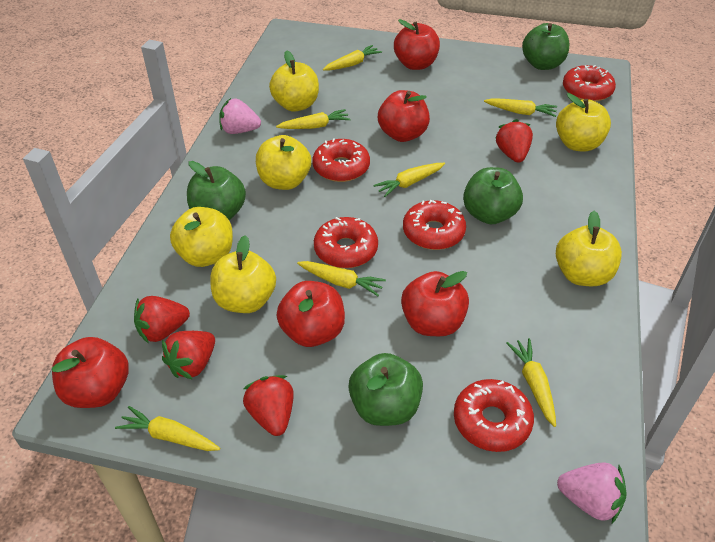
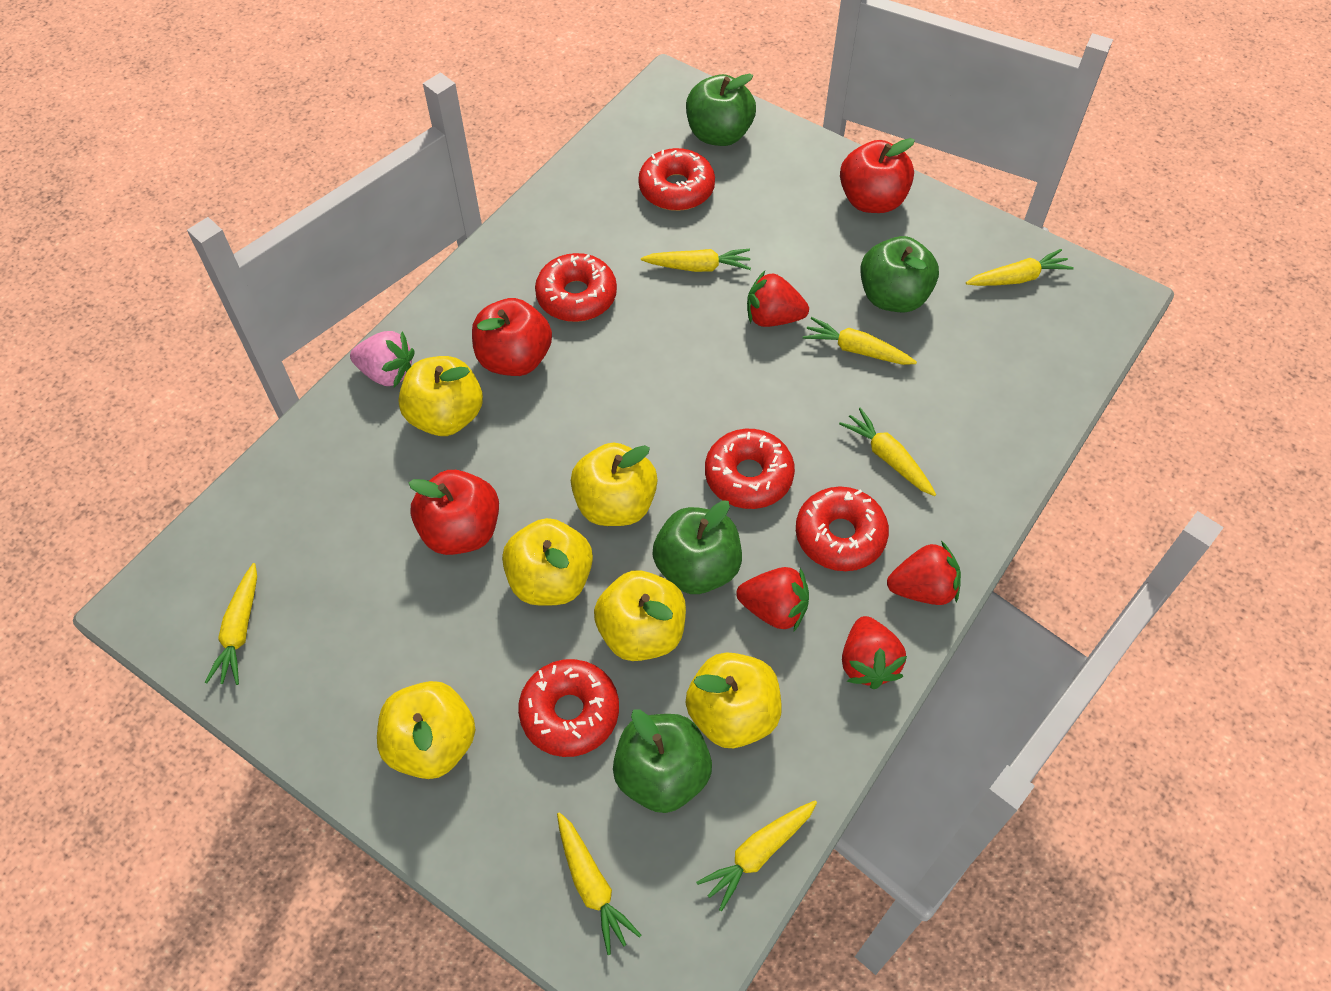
pink strawberry: 2 -> 1
red apple: 5 -> 3

